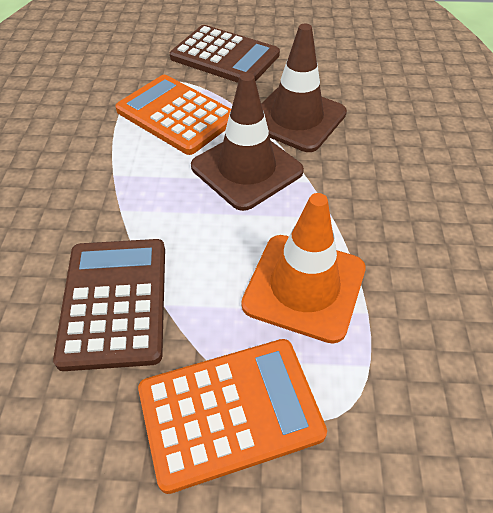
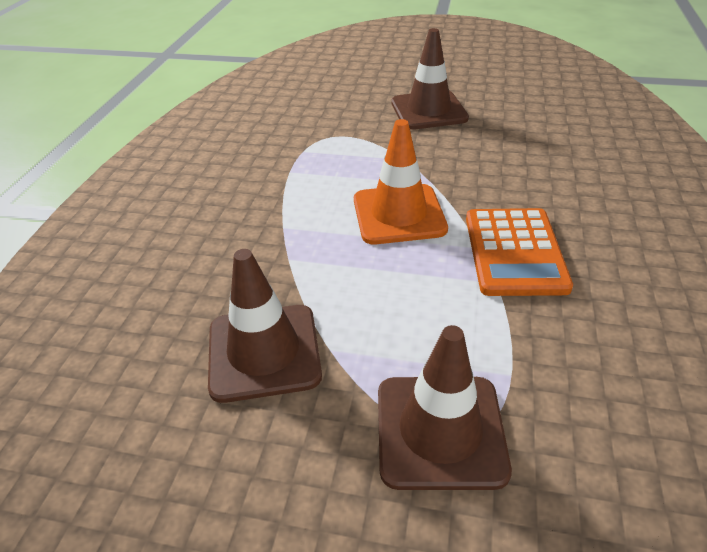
brown calculator: 2 -> 0
brown traffic cone: 2 -> 3
orange calculator: 2 -> 1

